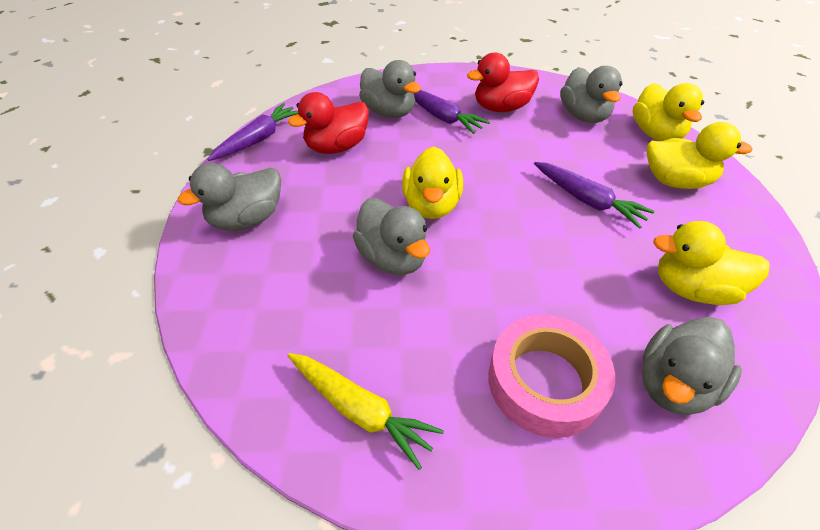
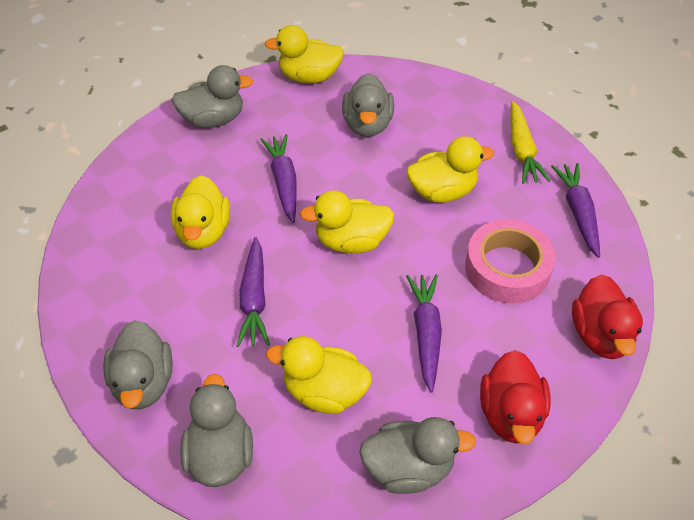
purple carrot: 3 -> 4
yellow duck: 4 -> 5

